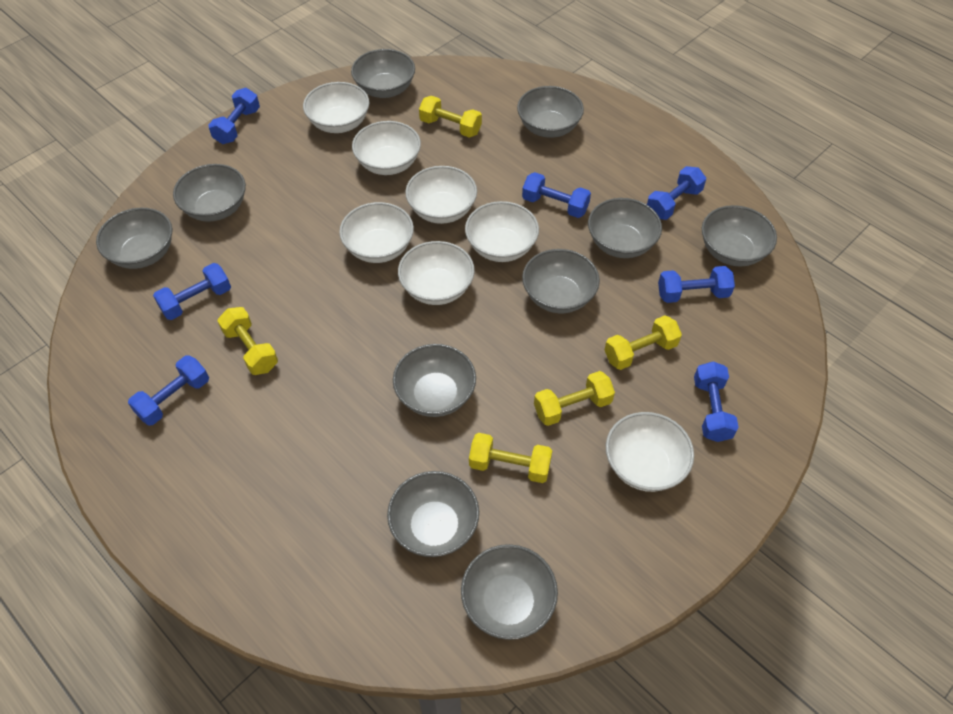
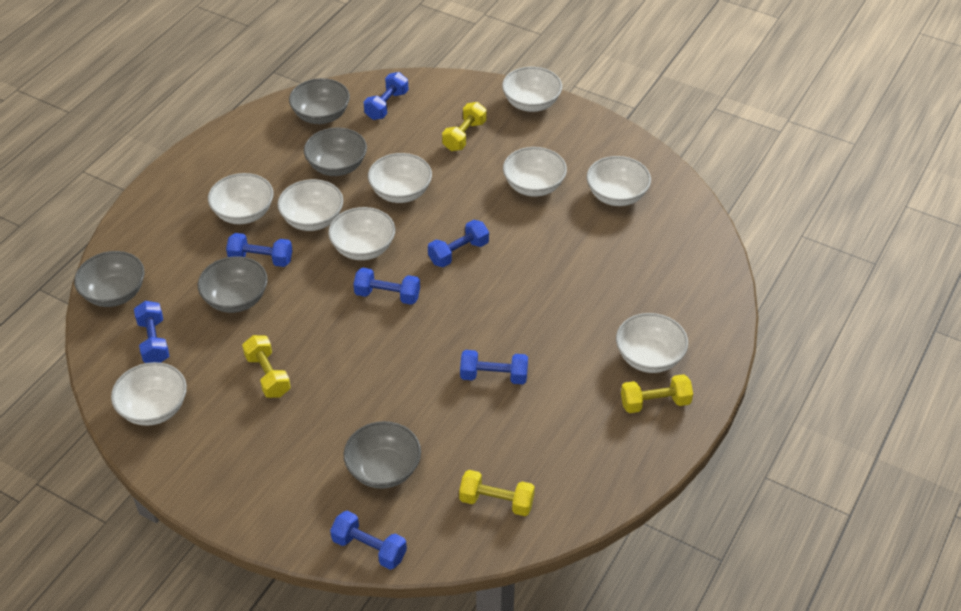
grey bowl: 10 -> 5
white bowl: 7 -> 9
yellow dumbbell: 5 -> 4

